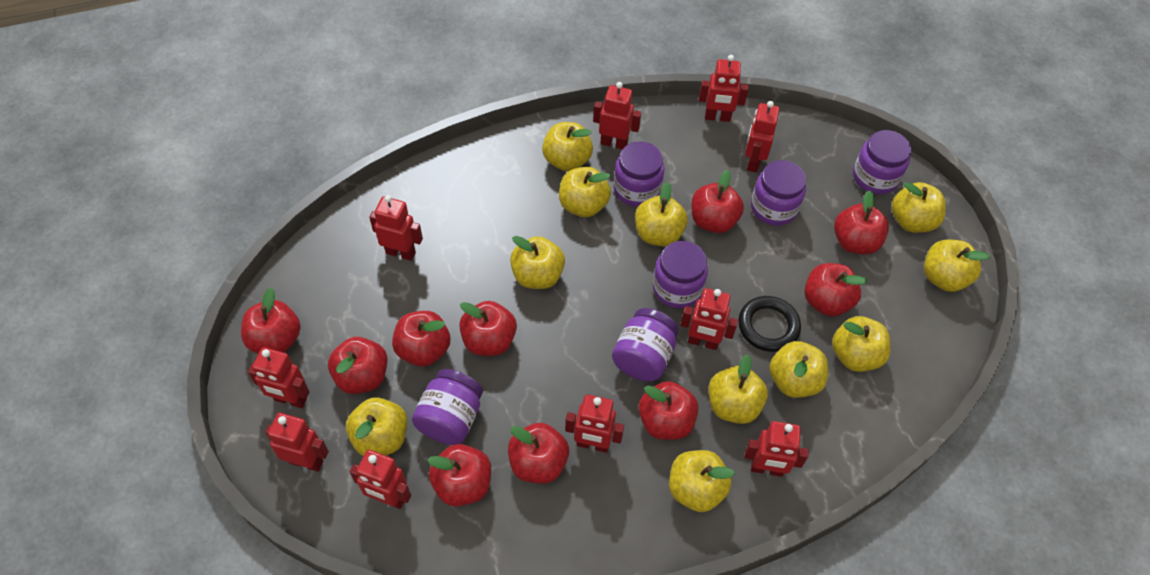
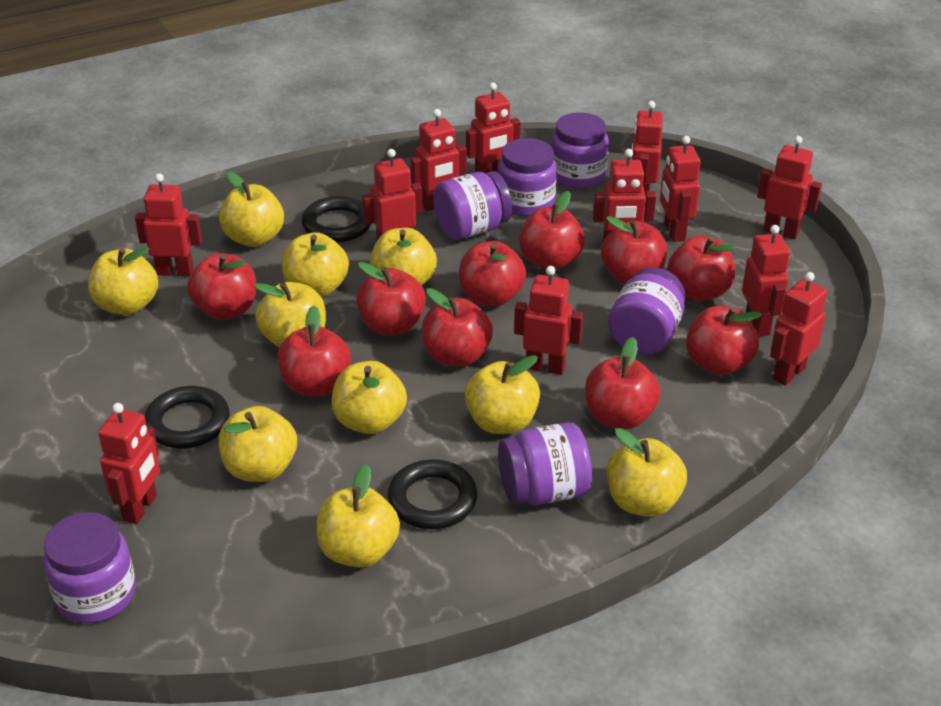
black ring: 1 -> 3
red robot: 10 -> 12
yellow apple: 11 -> 10

